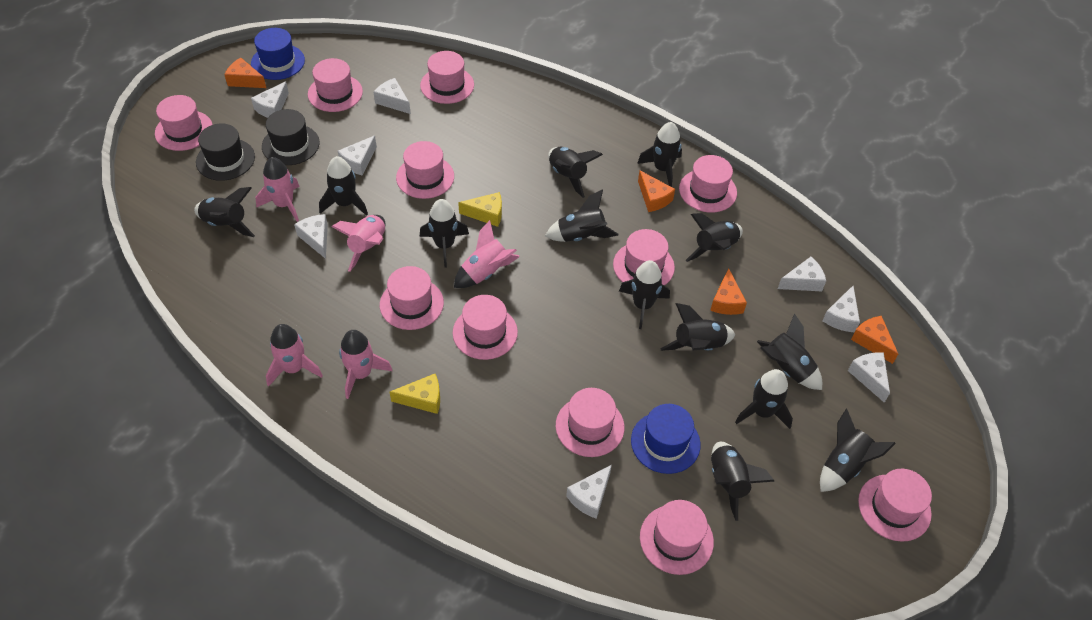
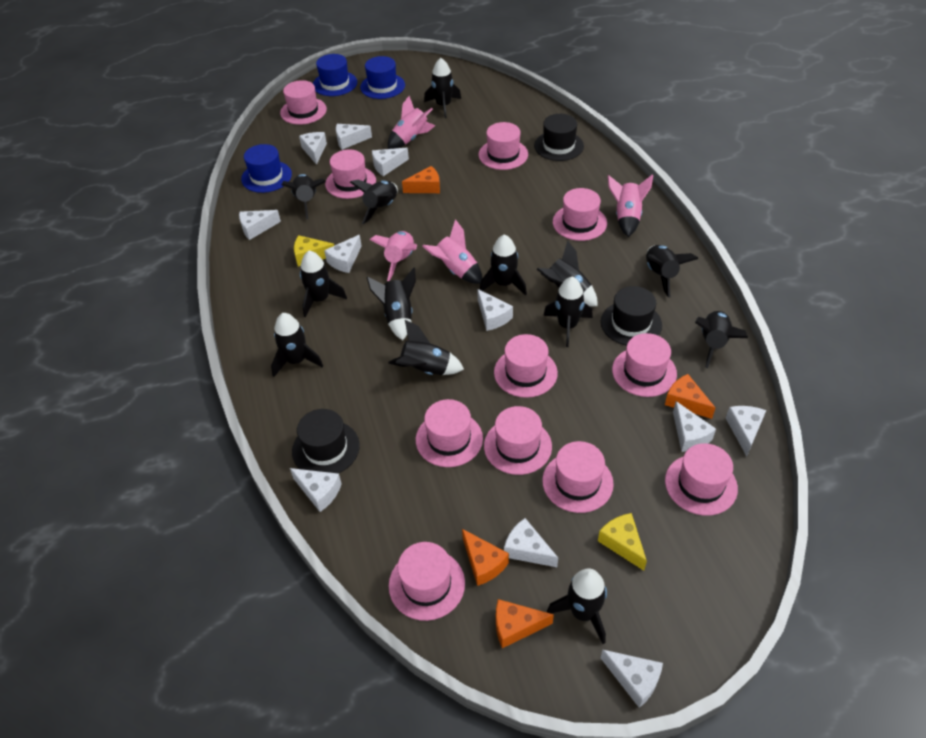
black hat: 2 -> 3
blue hat: 2 -> 3
pink rocket: 5 -> 4
white cheese: 8 -> 11

